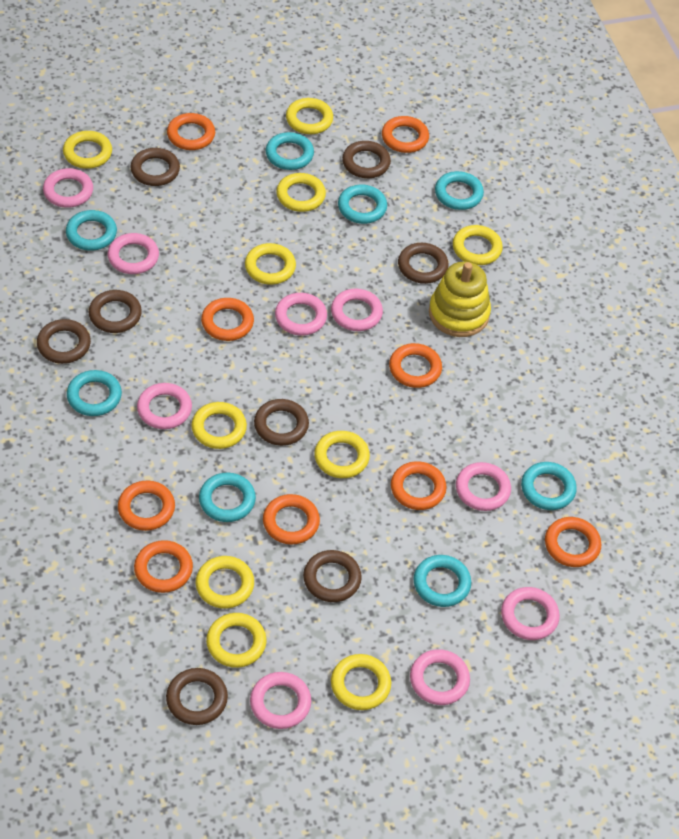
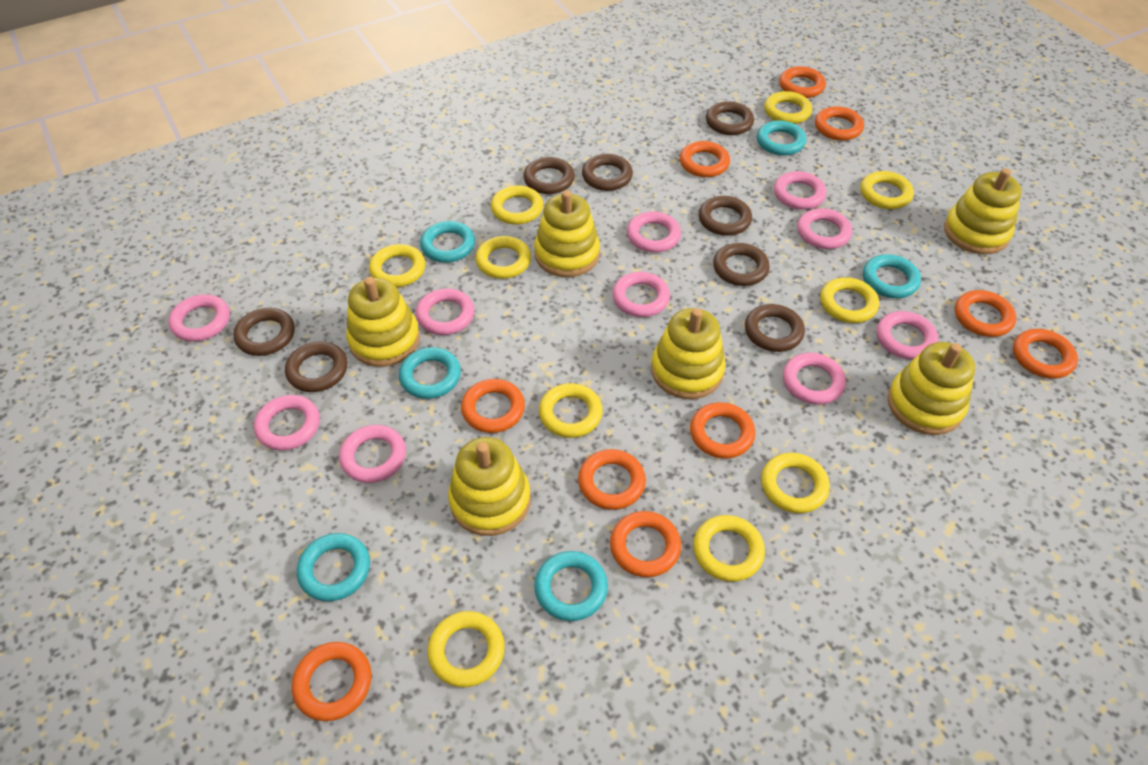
orange ring: 9 -> 10
pink ring: 9 -> 10
turquoise ring: 8 -> 6
yellow stacking toy: 1 -> 6

